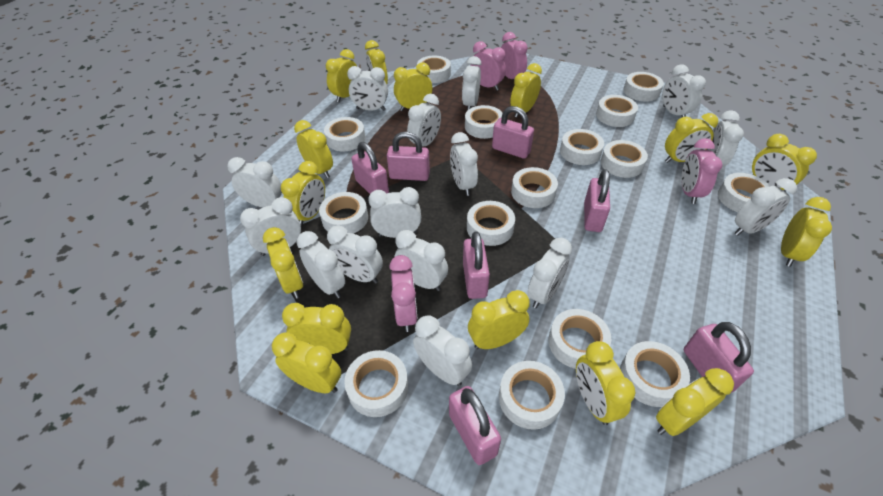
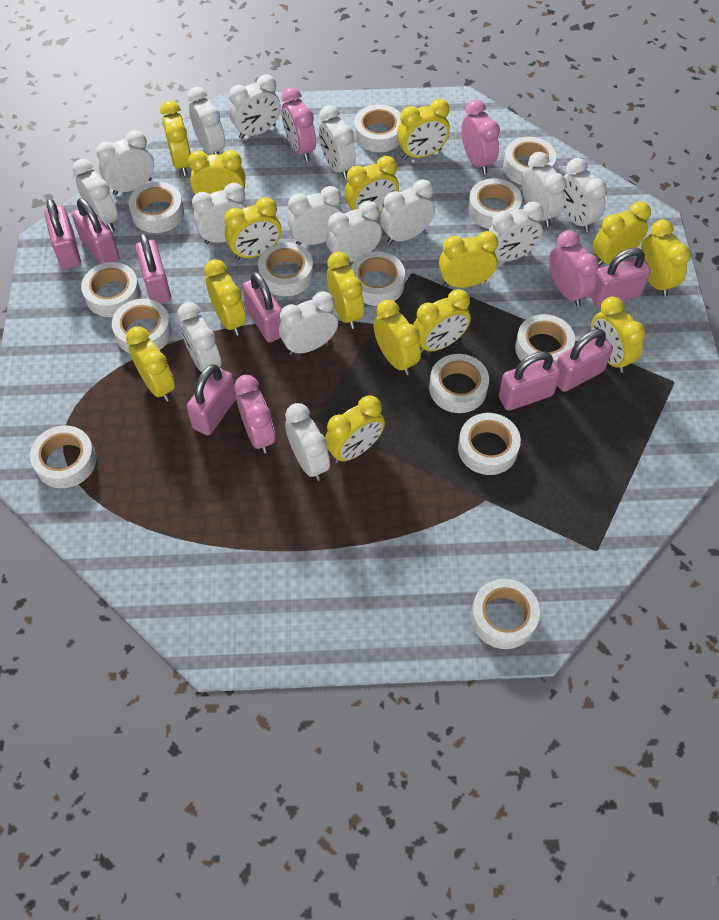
pink padlock: 7 -> 8
white tape: 15 -> 13

